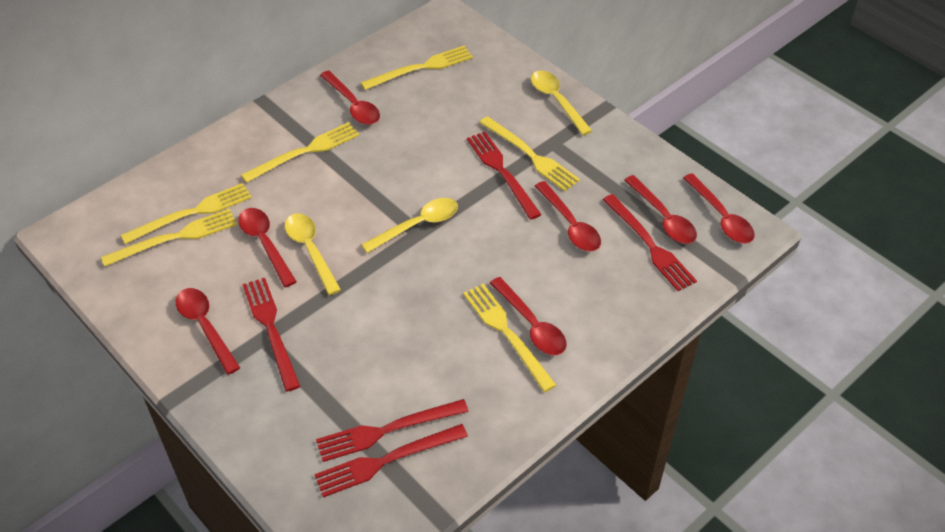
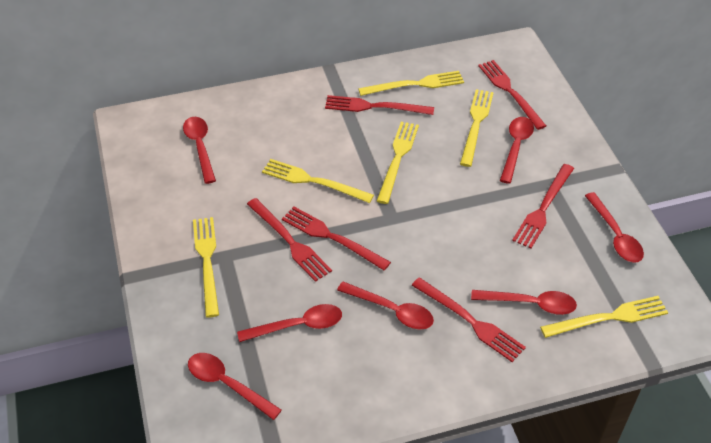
red fork: 5 -> 6
yellow spoon: 3 -> 0

